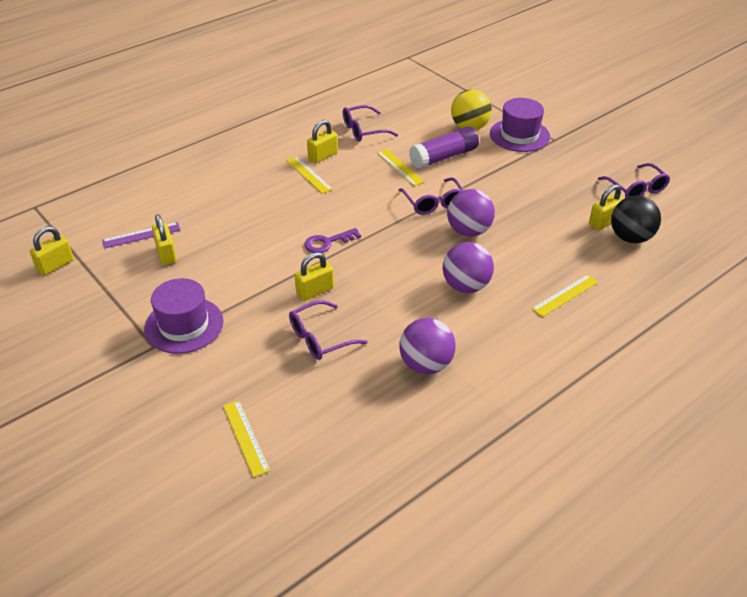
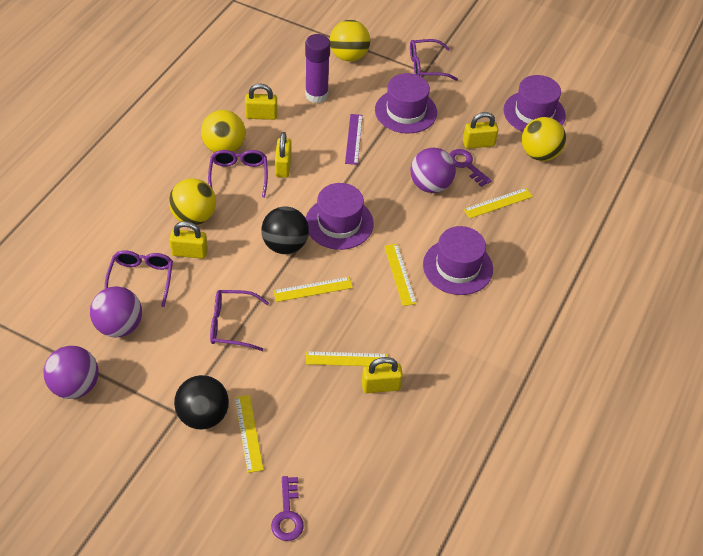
black ball: 1 -> 2
purple hat: 2 -> 4
purple key: 1 -> 2
yellow ball: 1 -> 4
yellow ruler: 4 -> 5

